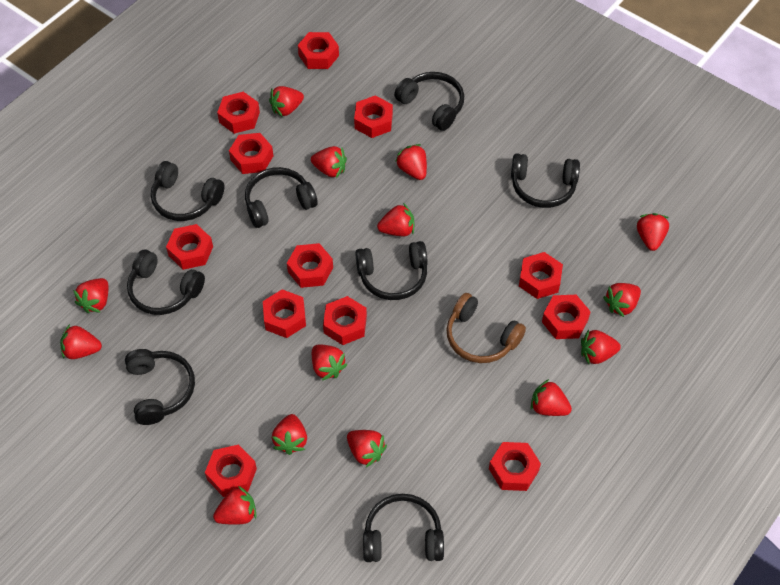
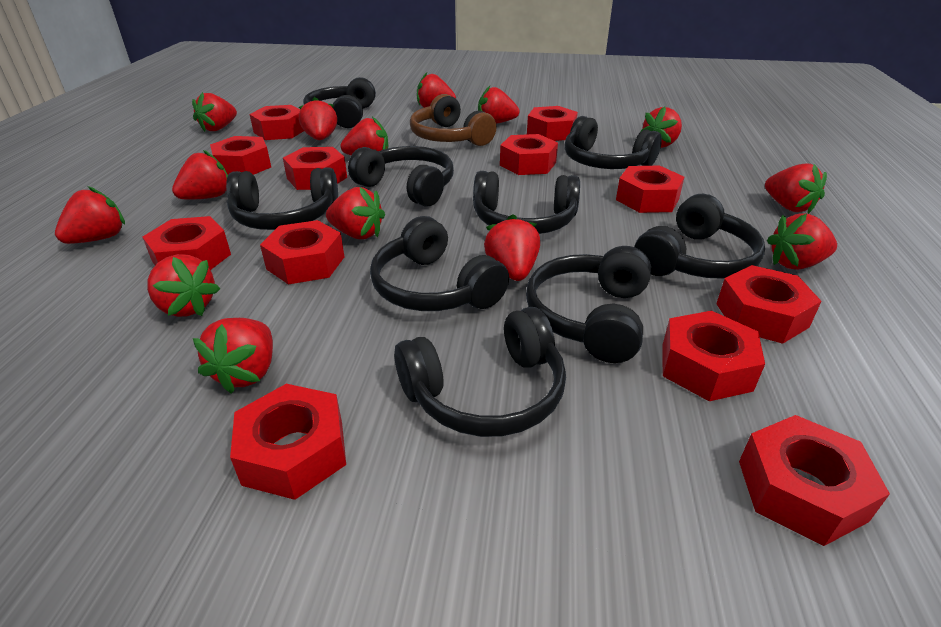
black headphones: 8 -> 9

